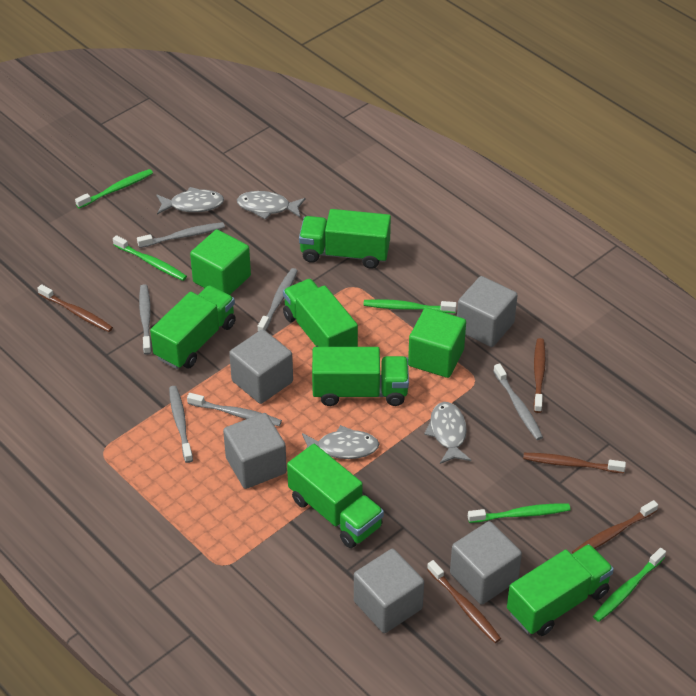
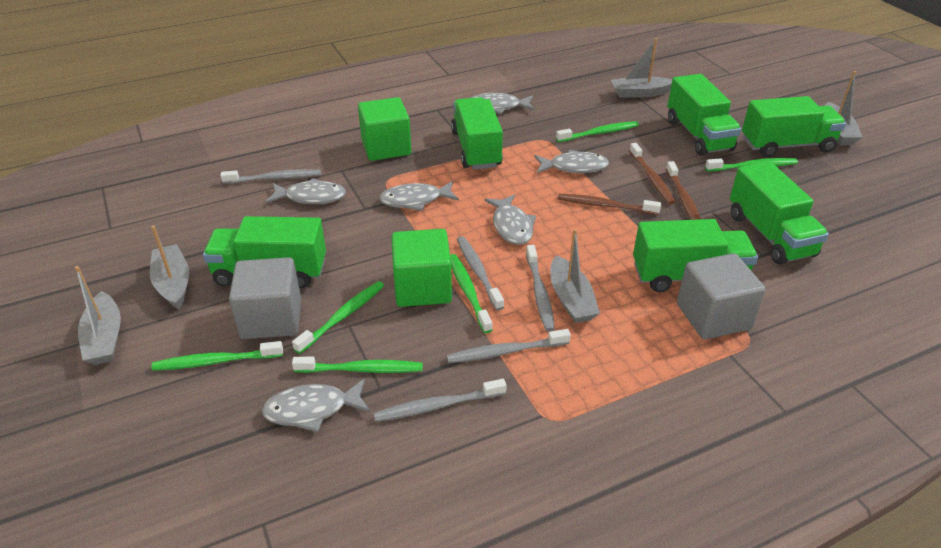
brown toothbrush: 5 -> 3
green toothbrush: 5 -> 6
grey boat: 0 -> 5
grey cube: 5 -> 2
grey fish: 4 -> 6
grey toothbrush: 6 -> 5

